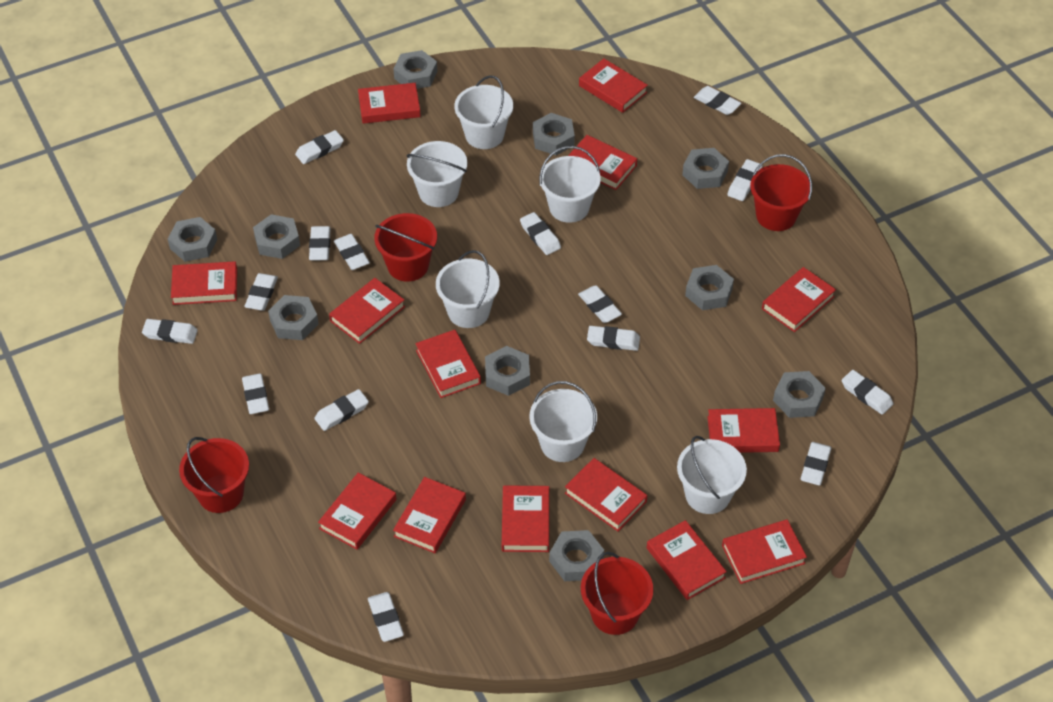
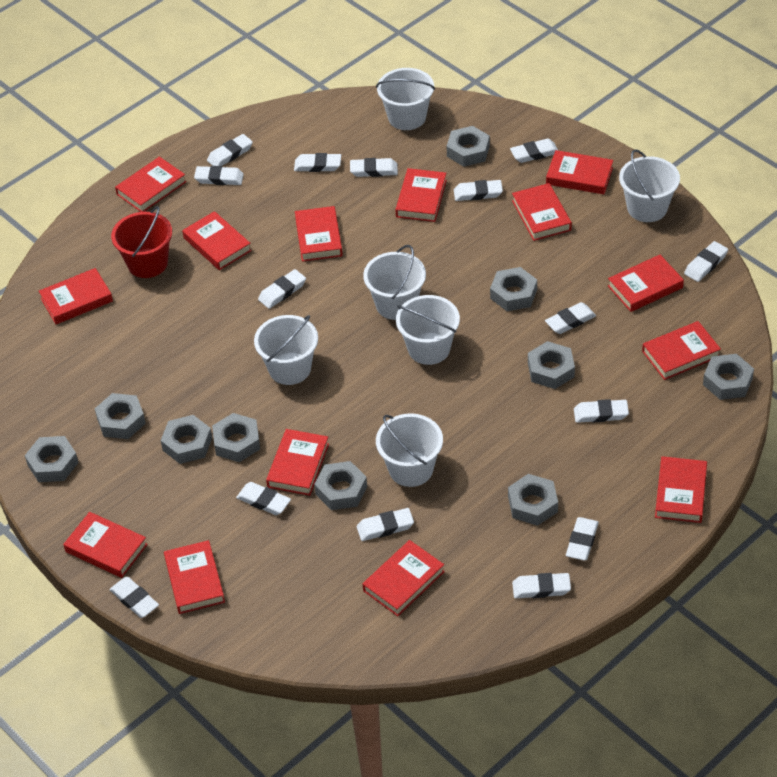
red bucket: 4 -> 1

